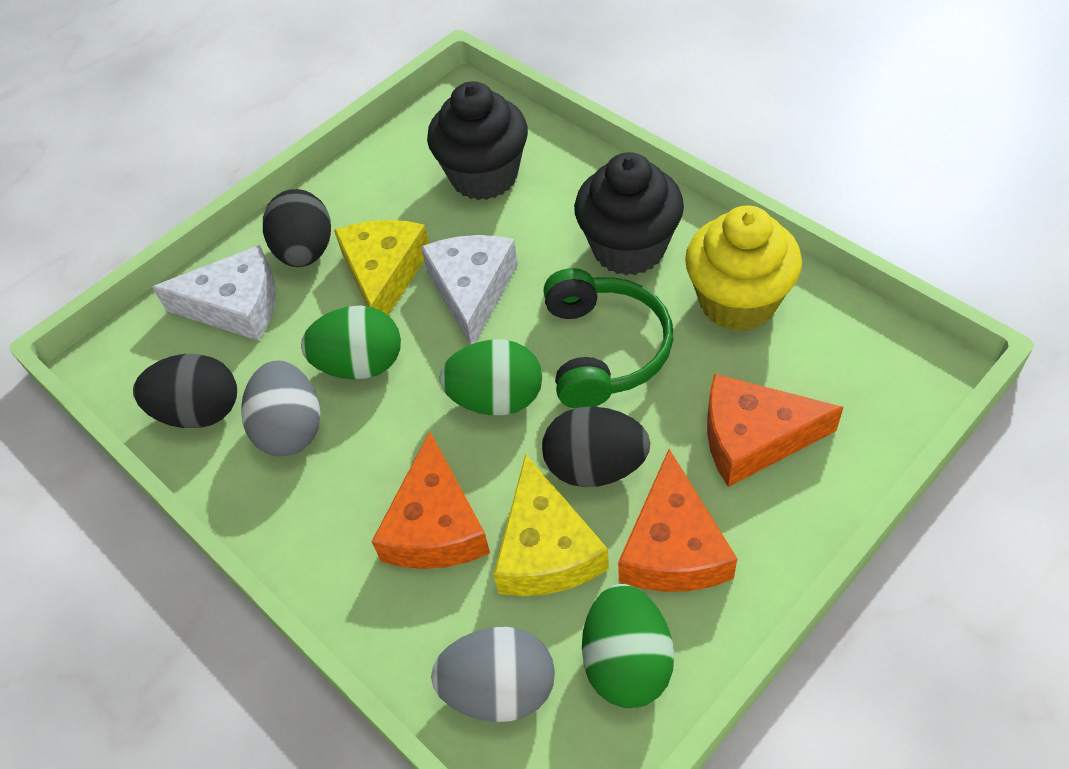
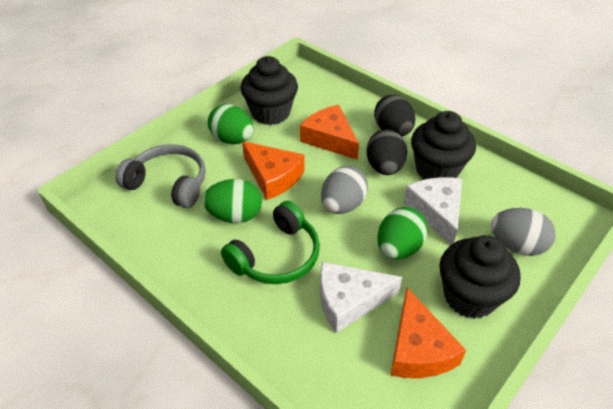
black cupcake: 2 -> 3
black egg: 3 -> 2
grey headphones: 0 -> 1
yellow cheese: 2 -> 0
yellow cupcake: 1 -> 0

